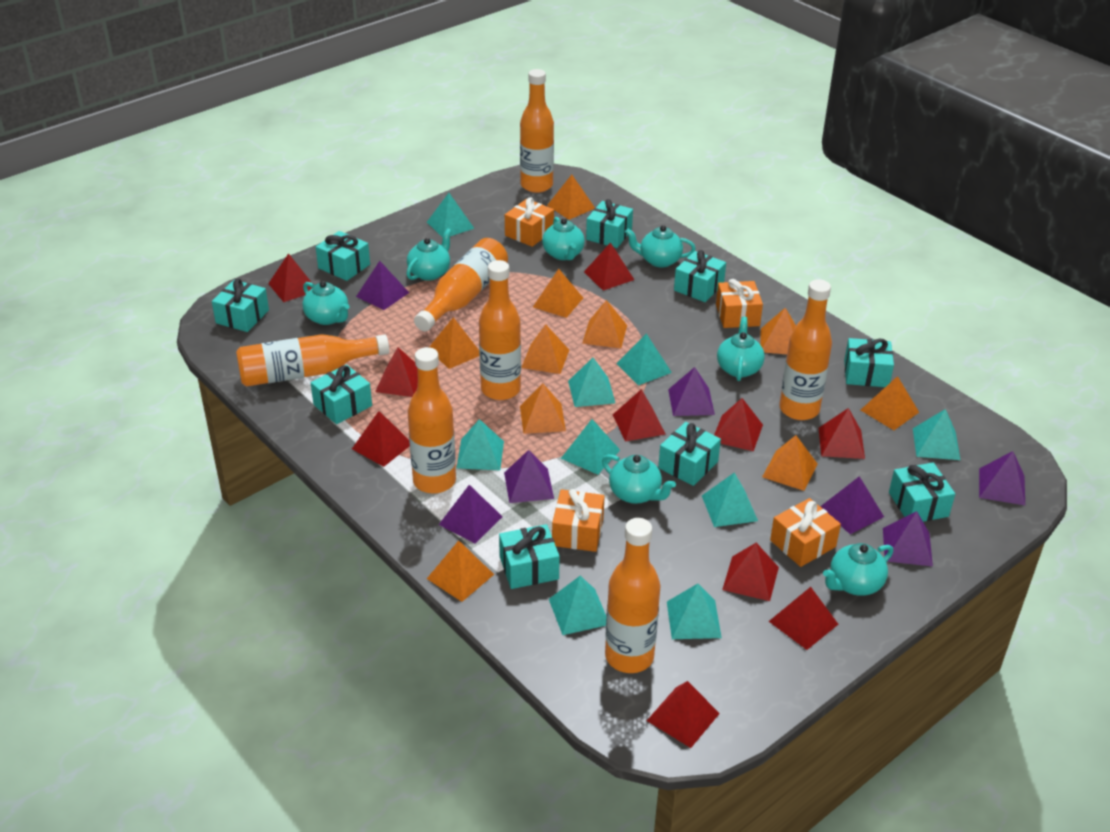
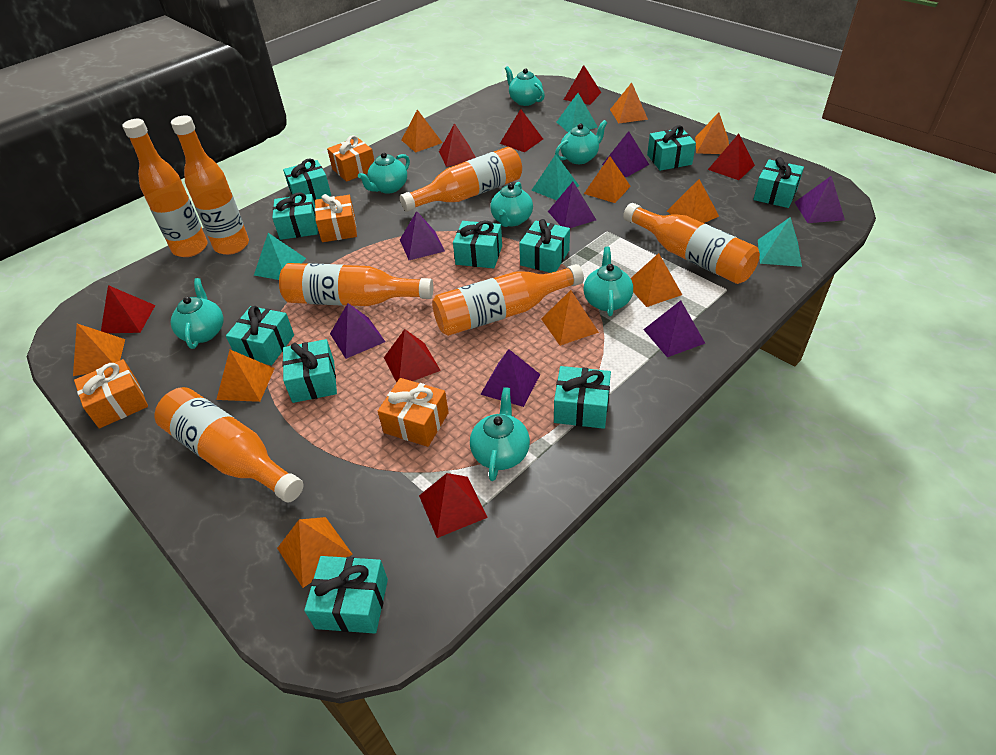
red pyramid: 10 -> 7
turquoise gift: 9 -> 10
turquoise pyramid: 9 -> 4

